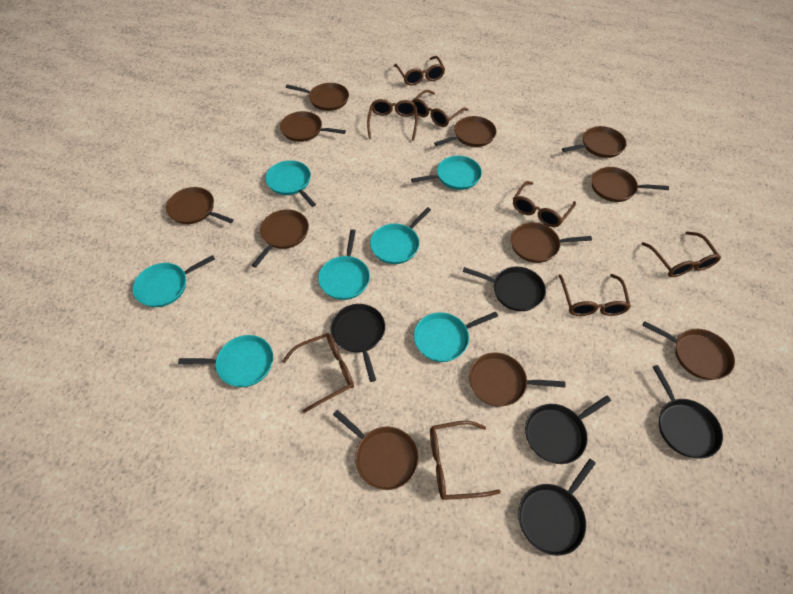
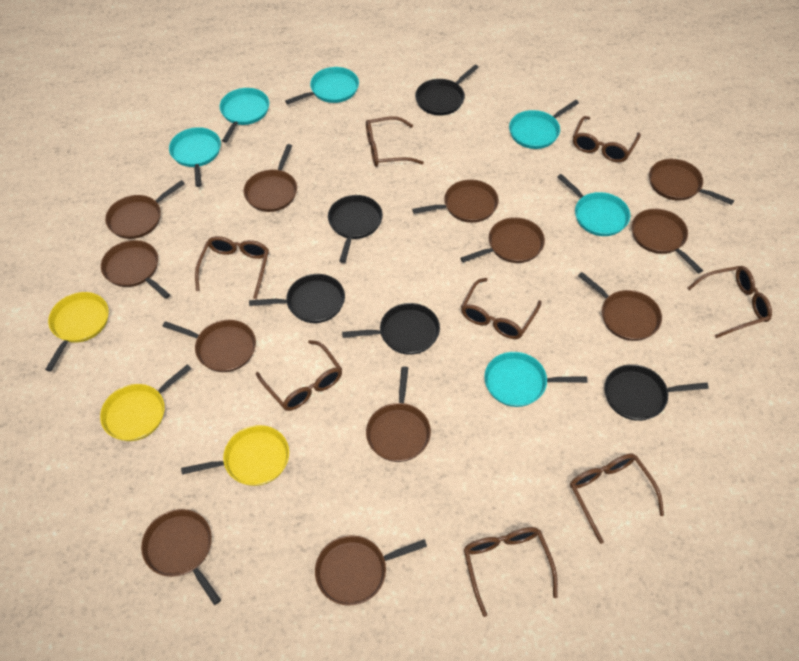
brown pan: 11 -> 12
turquoise pan: 7 -> 6
yellow pan: 0 -> 3

